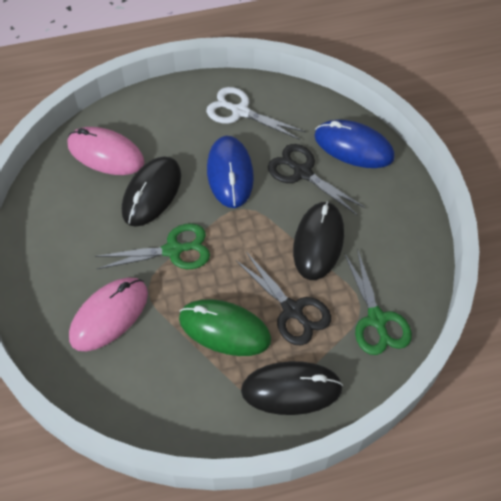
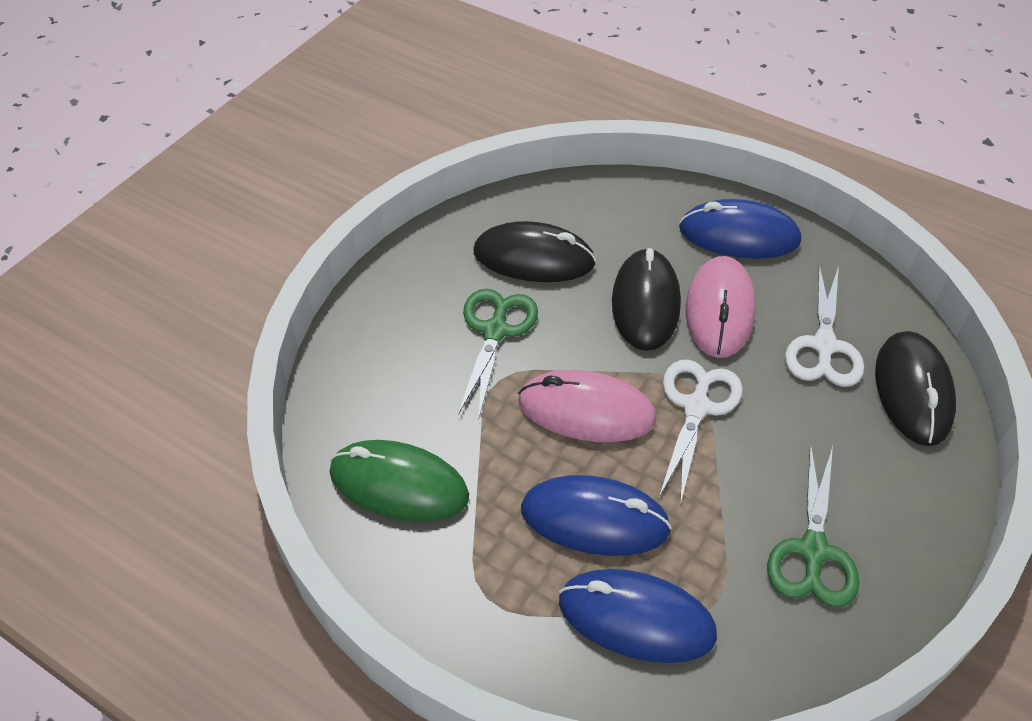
black scissors: 2 -> 0
blue mouse: 2 -> 3
white scissors: 1 -> 2

